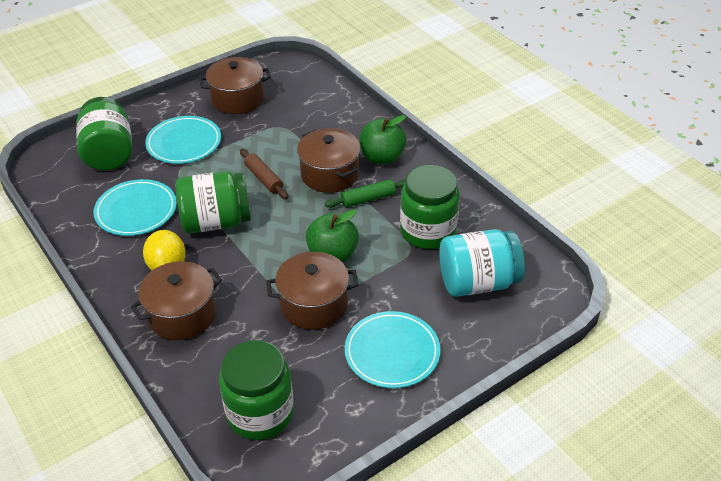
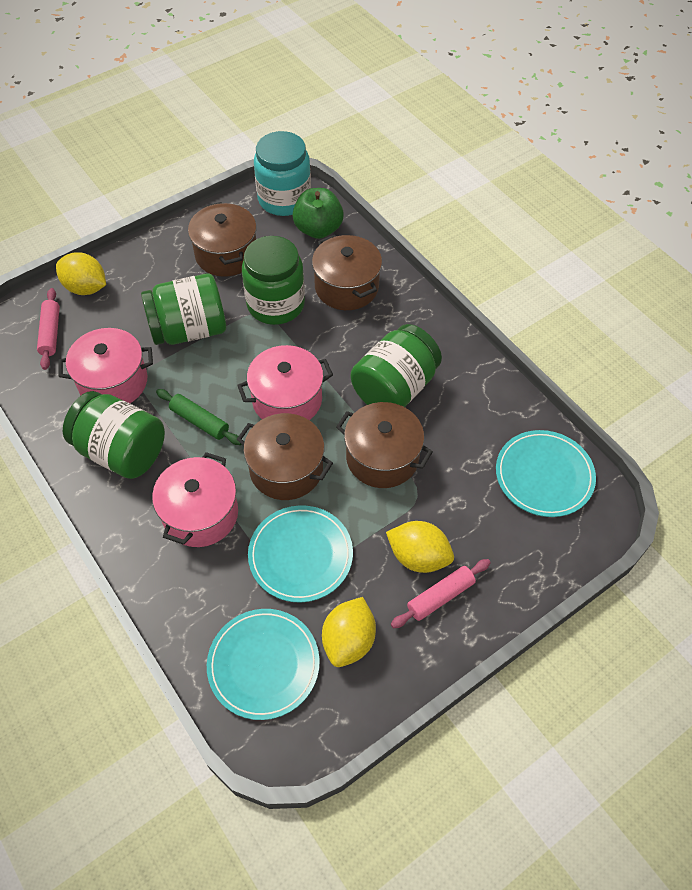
brown rolling pin: 1 -> 0
green apple: 2 -> 1
pink pot: 0 -> 3
pink rolling pin: 0 -> 2
yellow lemon: 1 -> 3

